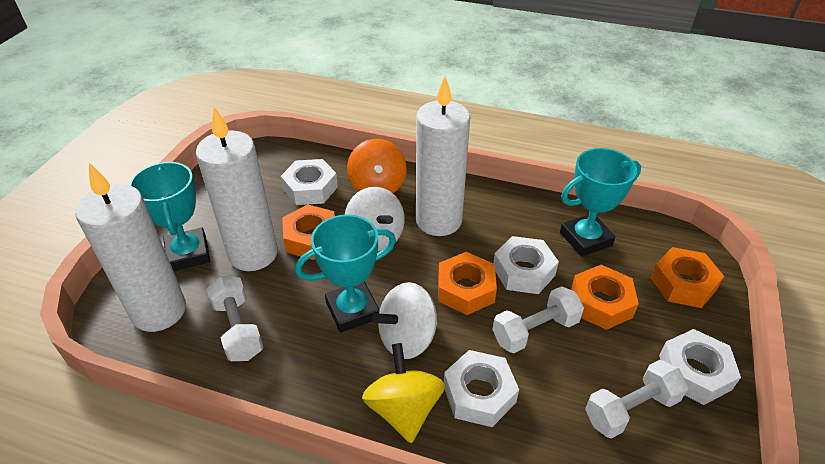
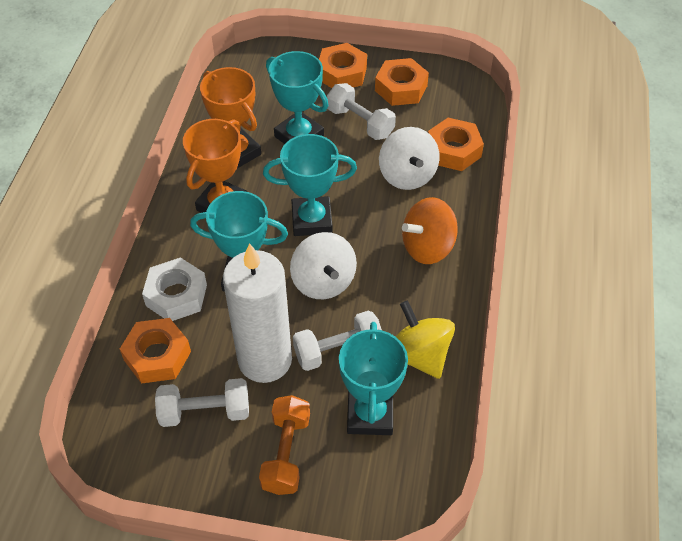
orange dumbbell: 0 -> 1
orange trophy: 0 -> 2
turquoise trophy: 3 -> 4
white candle: 3 -> 1
white nut: 4 -> 1

